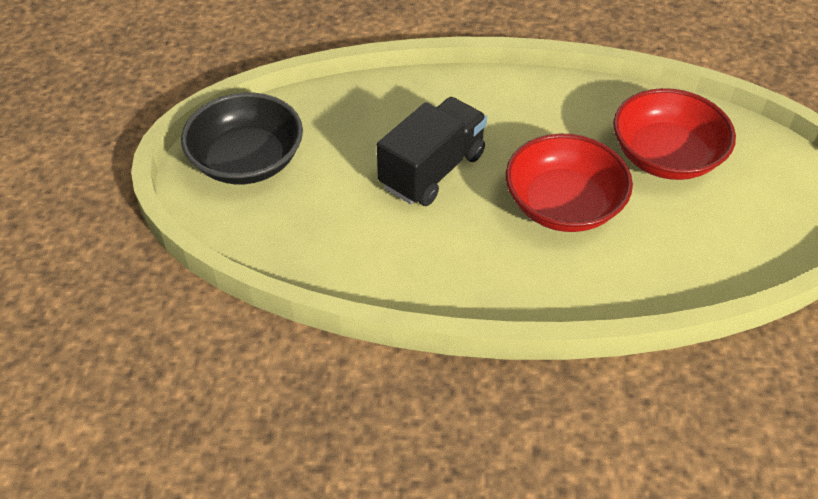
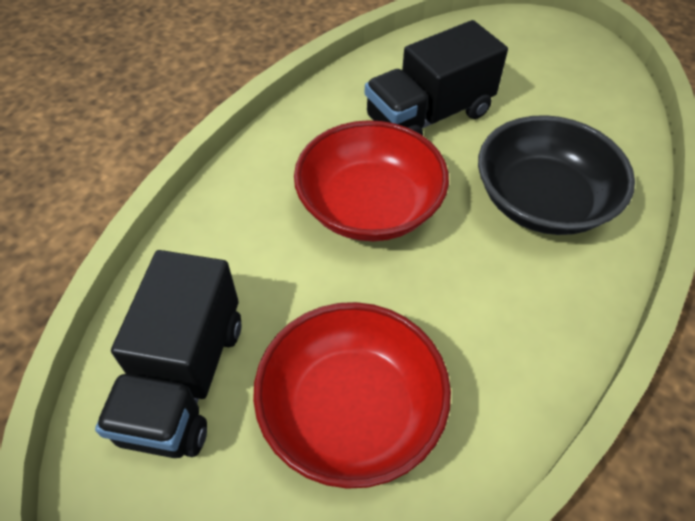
black truck: 1 -> 2

